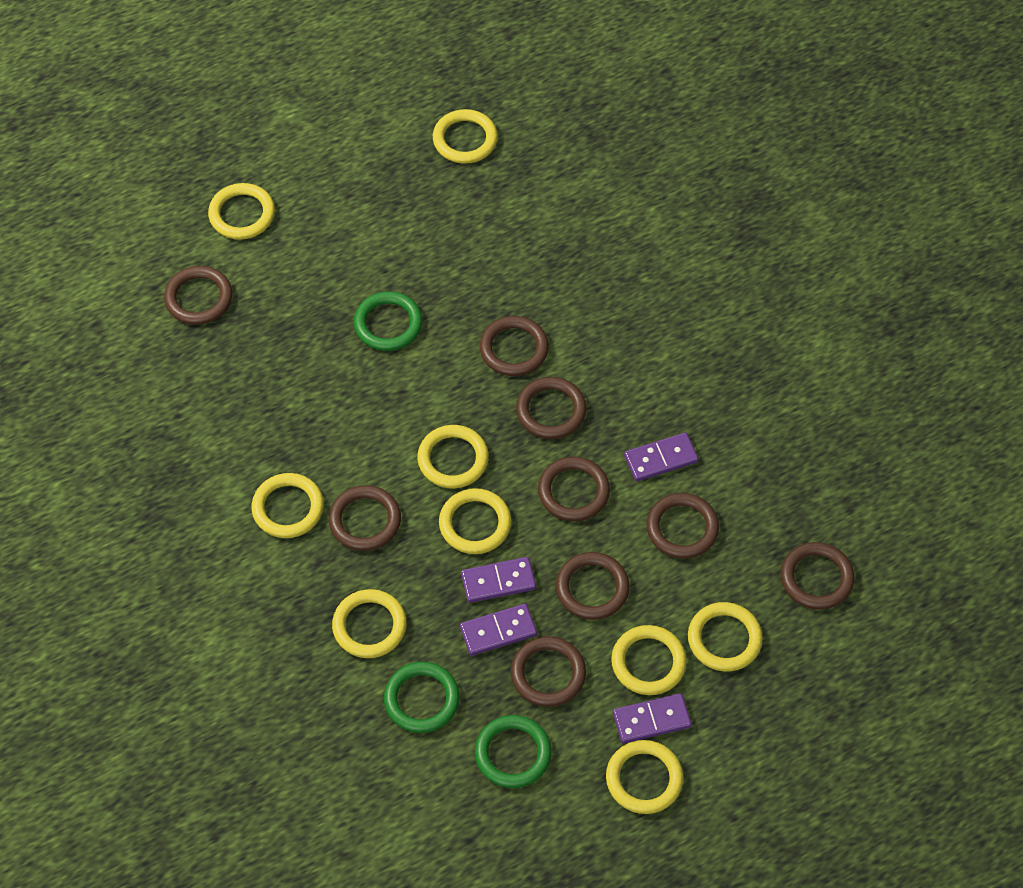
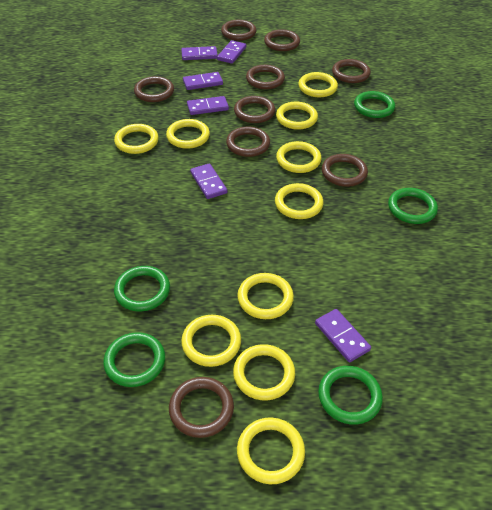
green ring: 3 -> 5
purple domino: 4 -> 6
yellow ring: 9 -> 10

